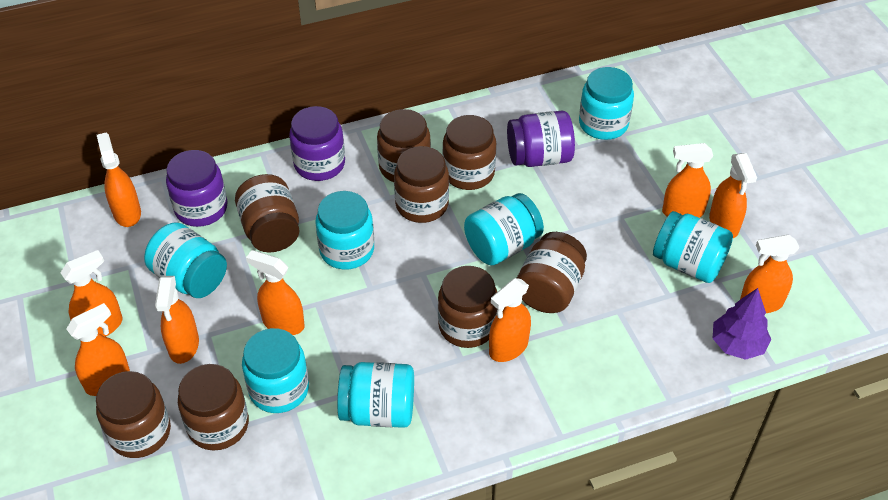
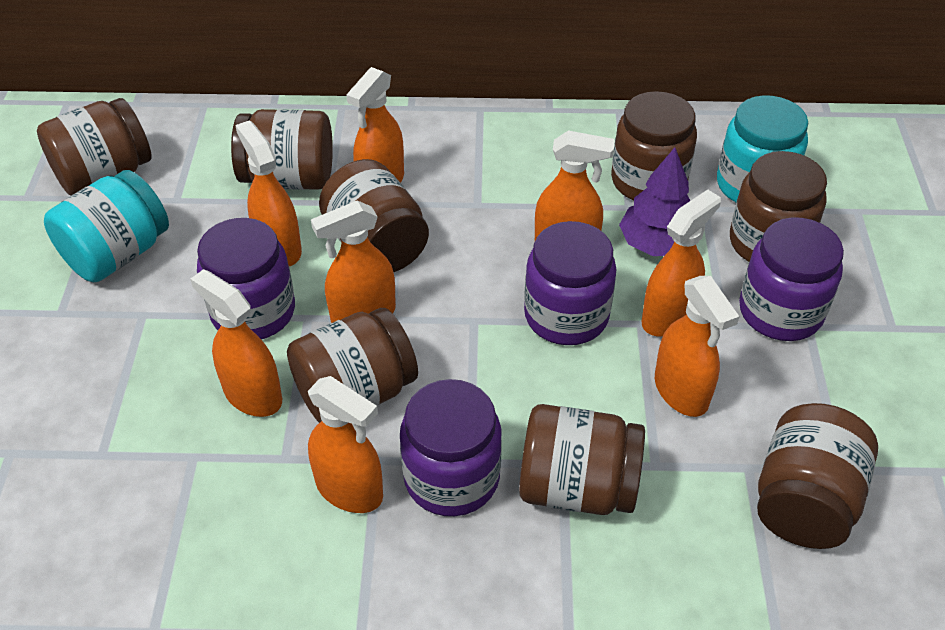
orange spray bottle: 9 -> 8
purple jar: 3 -> 4
turquoise jar: 7 -> 2

